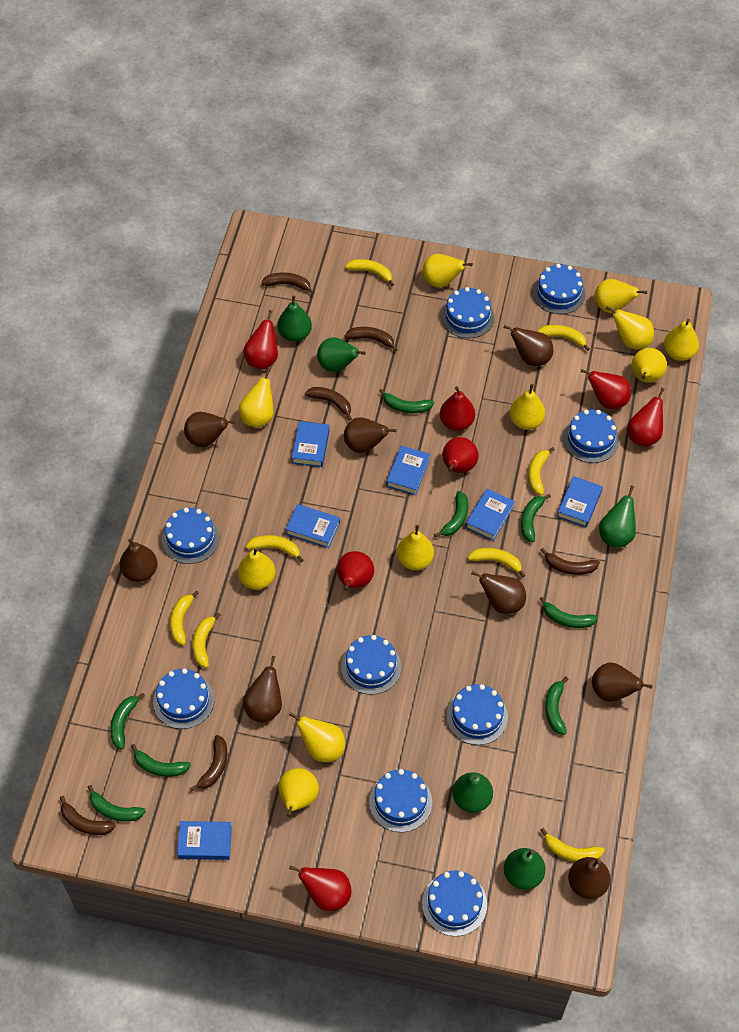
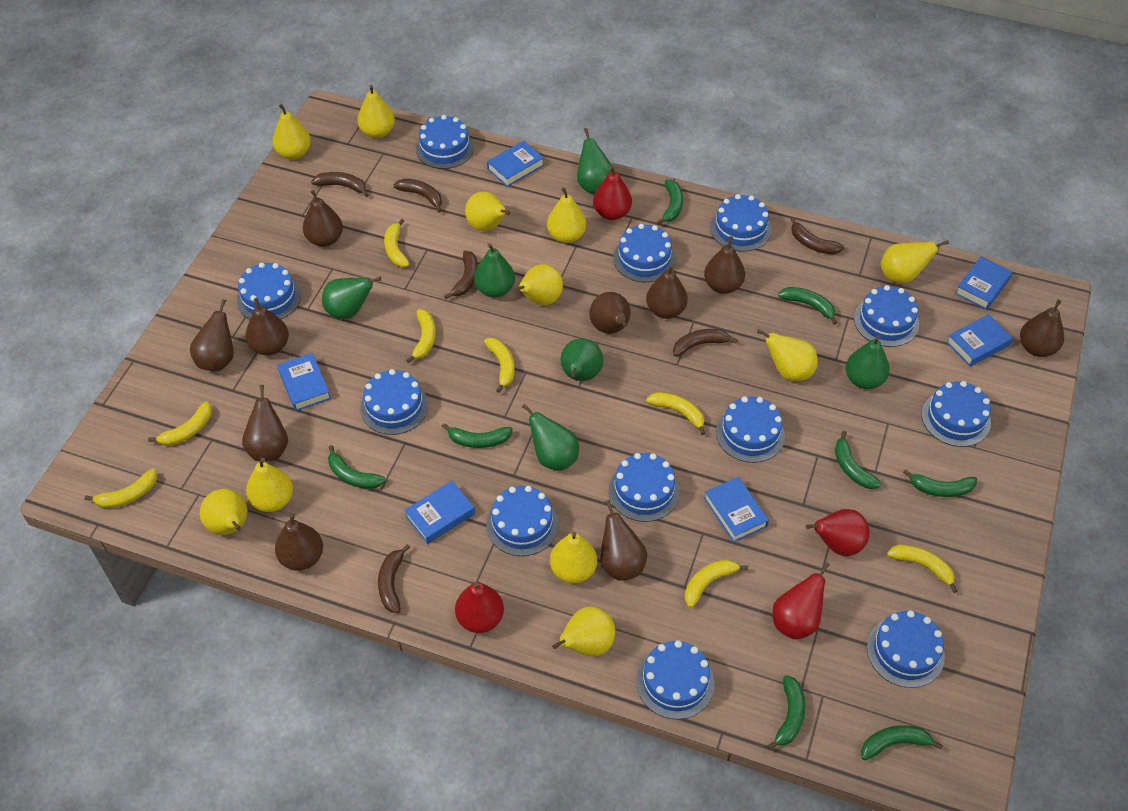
blue cake: 9 -> 12
brown pear: 8 -> 10
green pear: 5 -> 6
red pear: 7 -> 4

